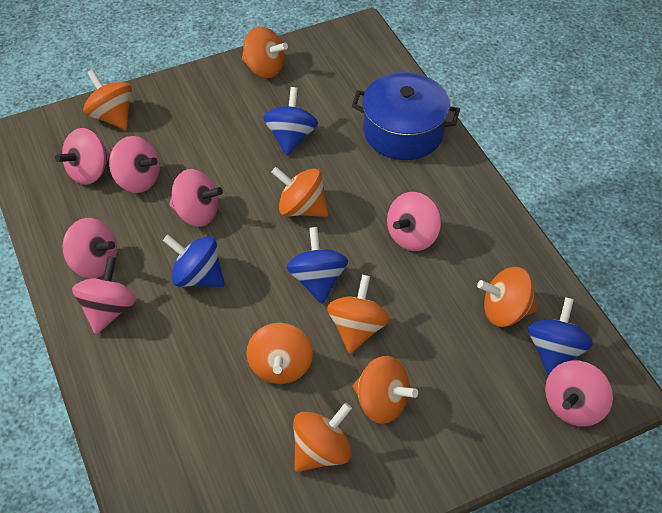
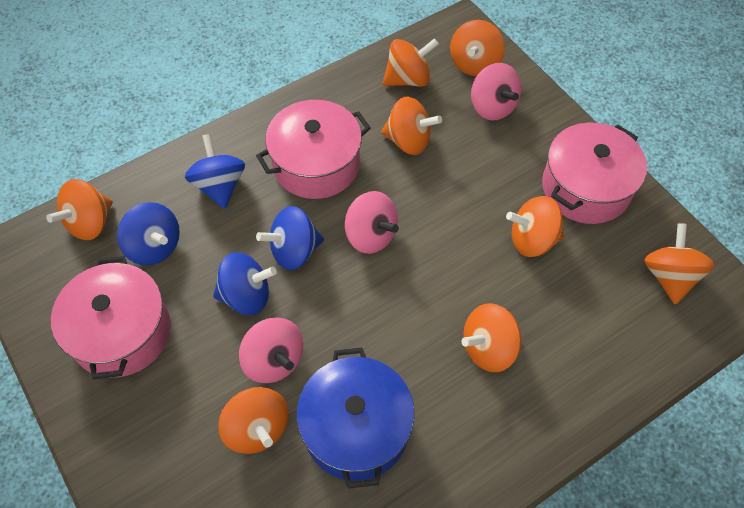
pink pot: 0 -> 3
pink spinning top: 7 -> 3

